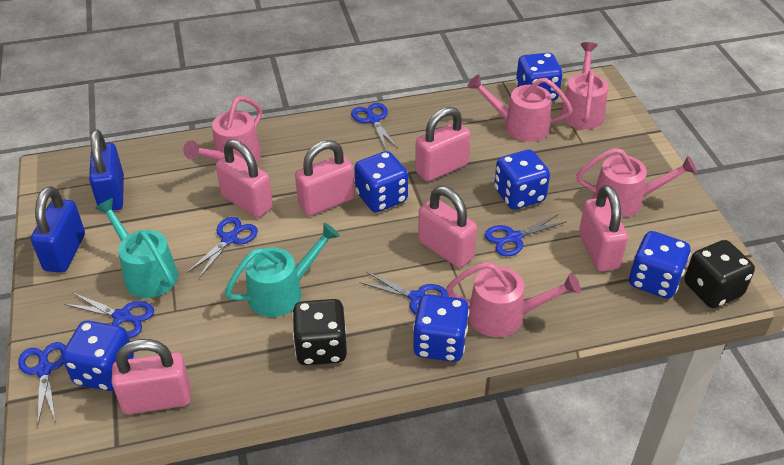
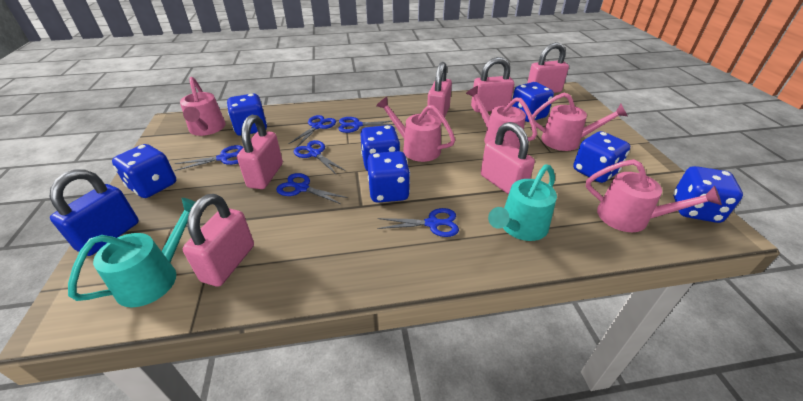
black dice: 2 -> 0
blue dice: 6 -> 7
blue padlock: 2 -> 1

